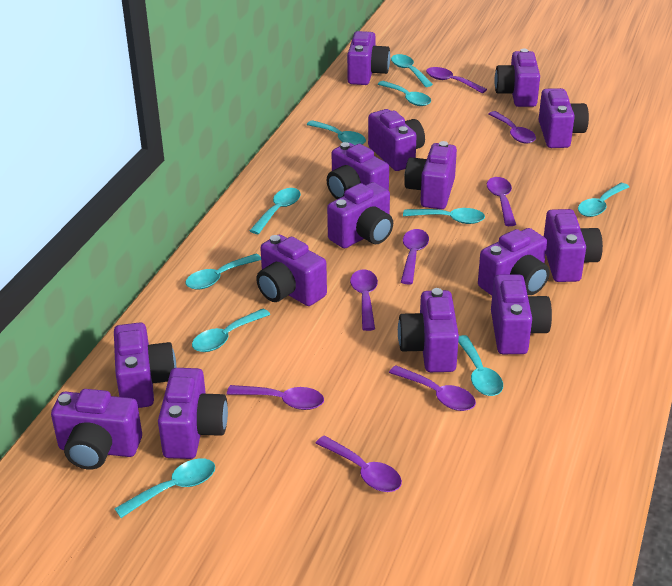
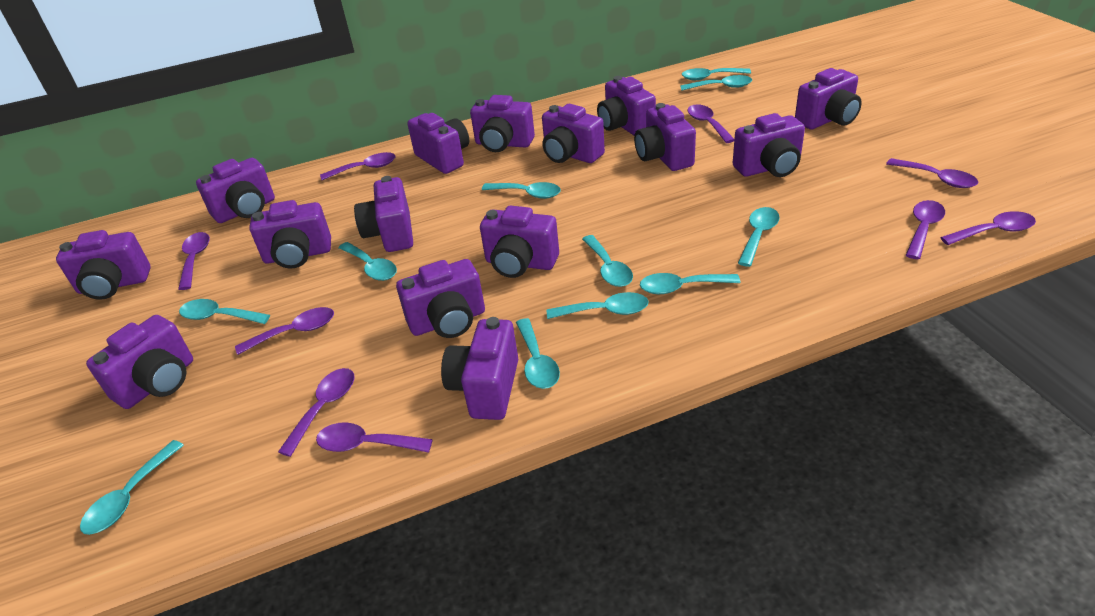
purple spoon: 8 -> 9
turquoise spoon: 10 -> 11

